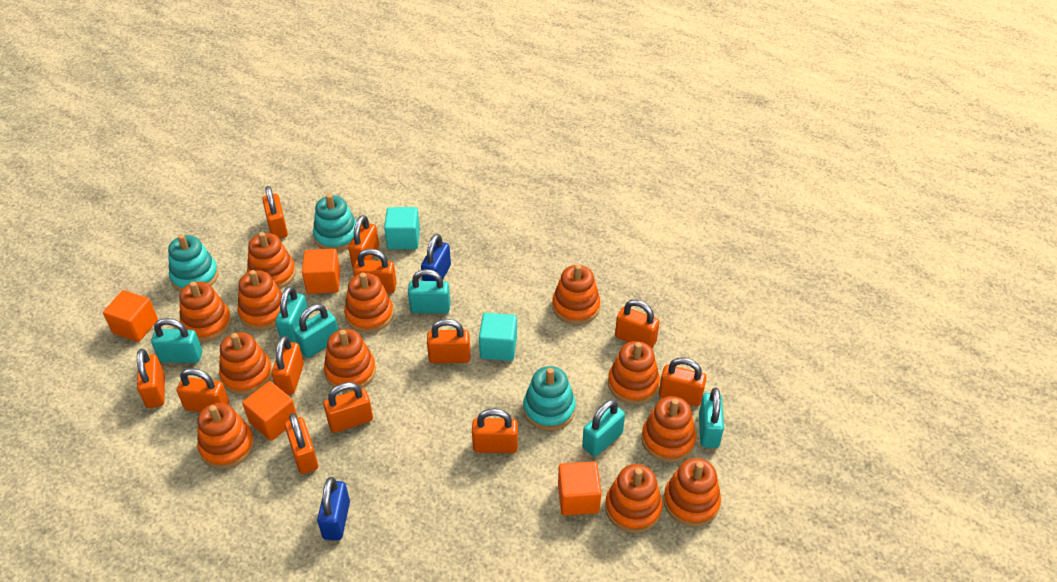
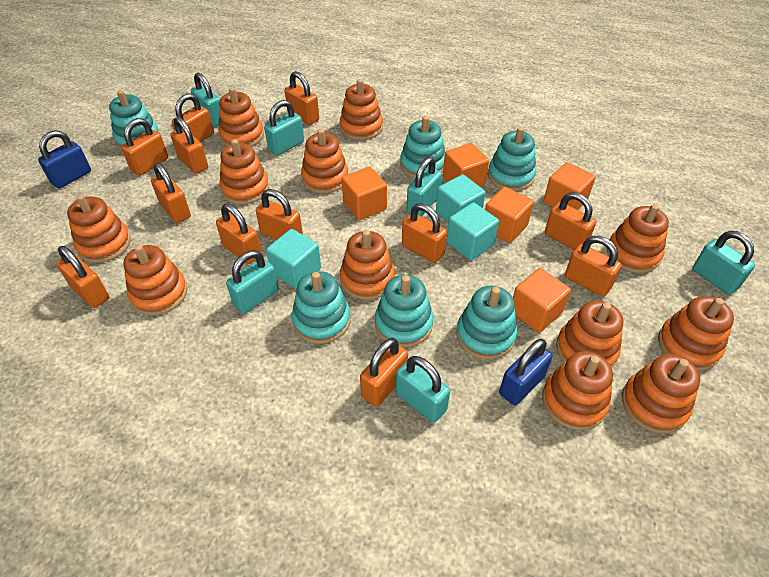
orange cube: 4 -> 5
turquoise cube: 2 -> 3
turquoise stacking toy: 3 -> 6

